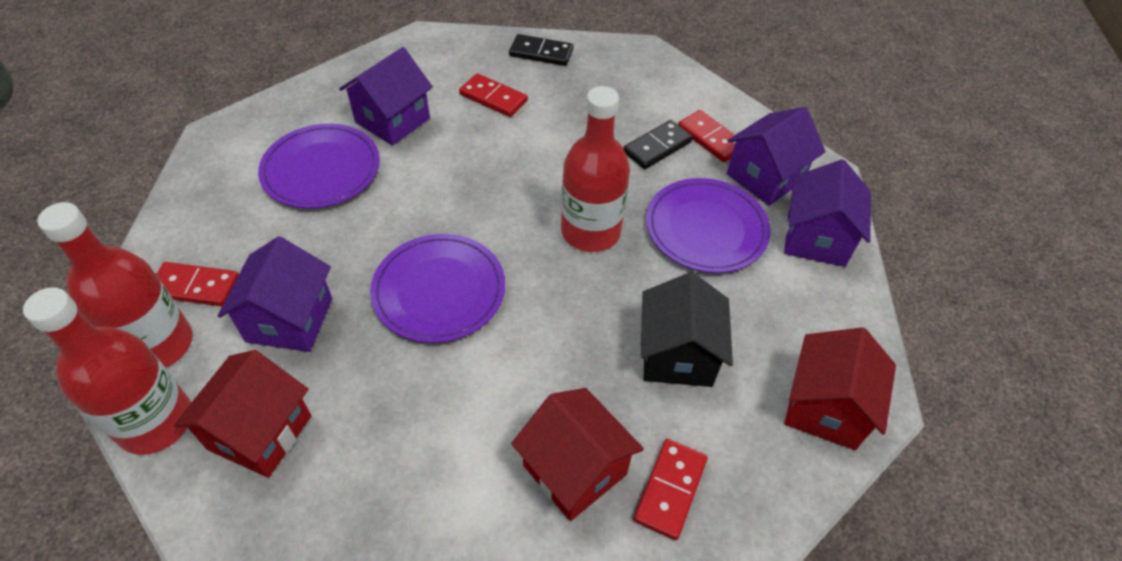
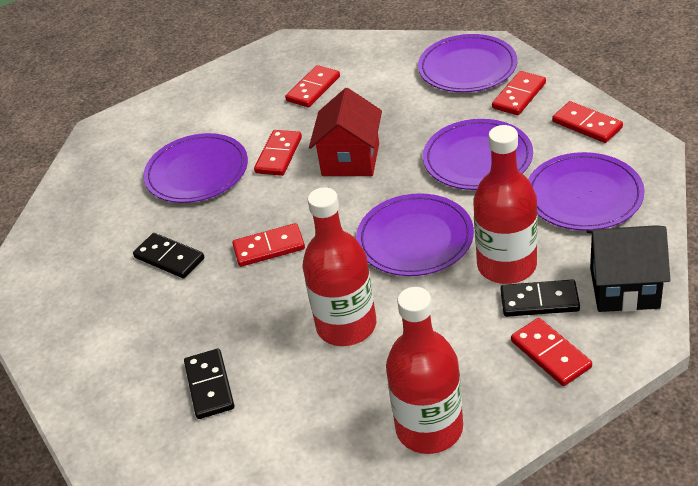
black domino: 2 -> 3
purple house: 4 -> 0
purple plate: 3 -> 5
red domino: 4 -> 6
red house: 3 -> 1

